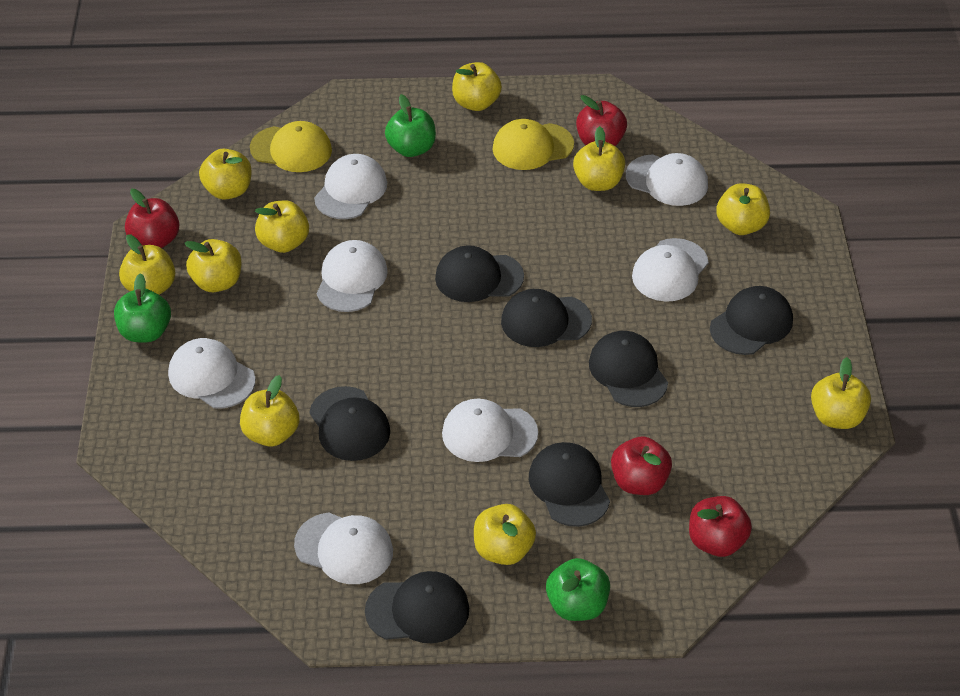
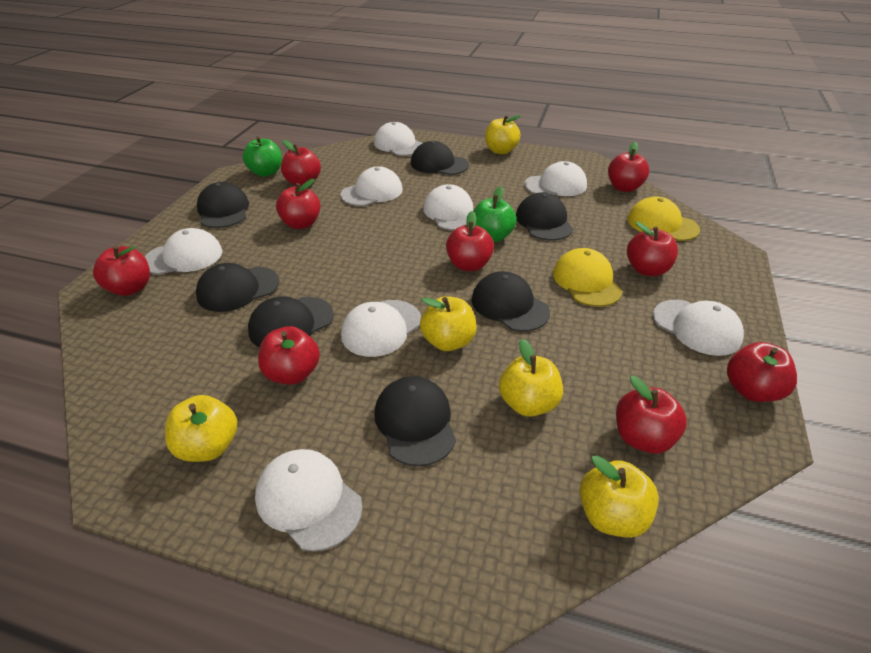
green apple: 3 -> 2
red apple: 4 -> 9
white cap: 7 -> 8
yellow apple: 10 -> 5

